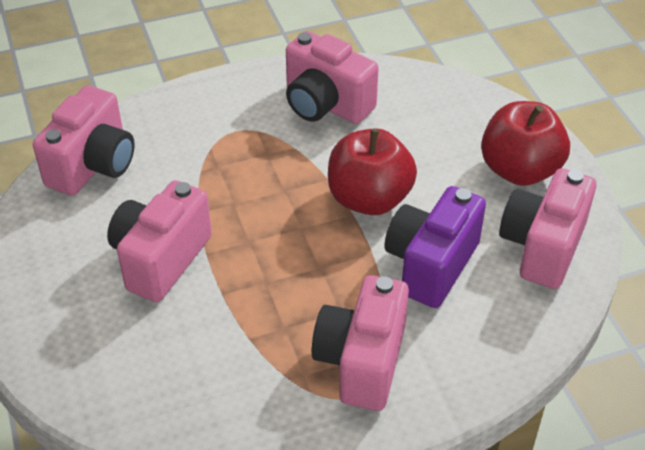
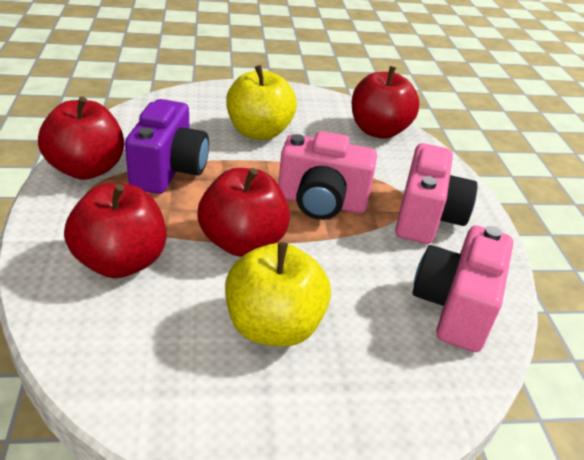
pink camera: 5 -> 3
red apple: 2 -> 4
yellow apple: 0 -> 2

